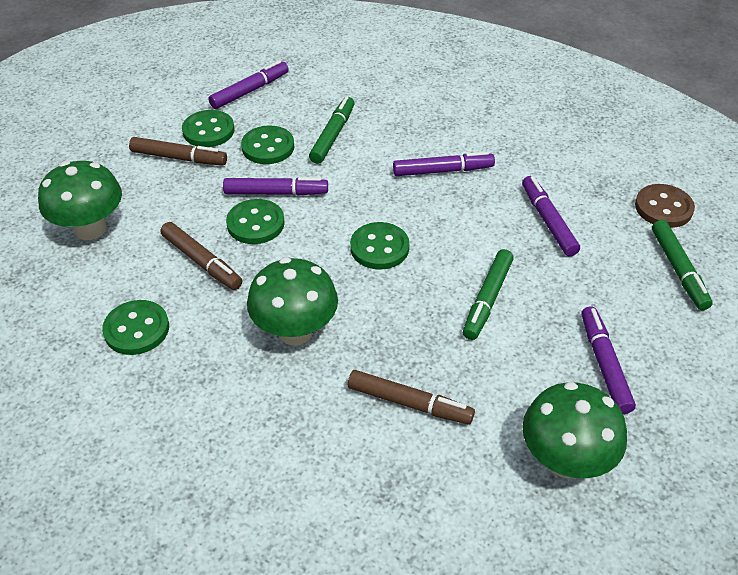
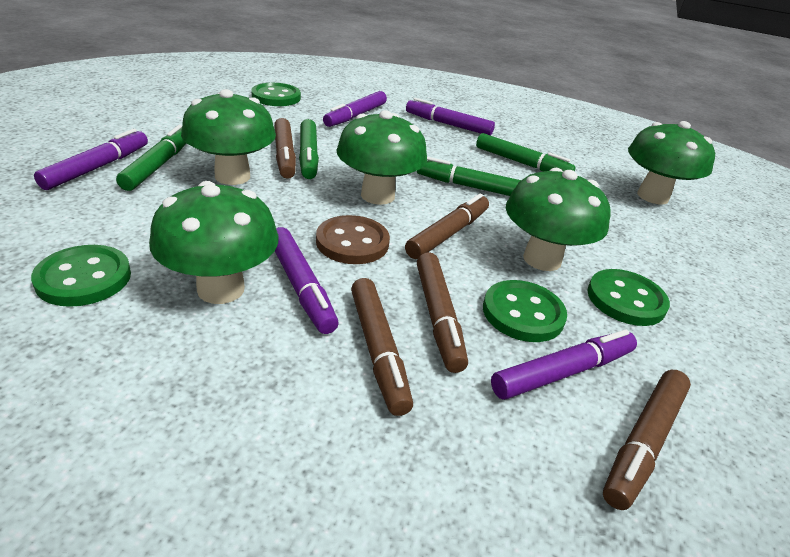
brown marker: 3 -> 5
green button: 5 -> 4
green marker: 3 -> 4
green mushroom: 3 -> 5

